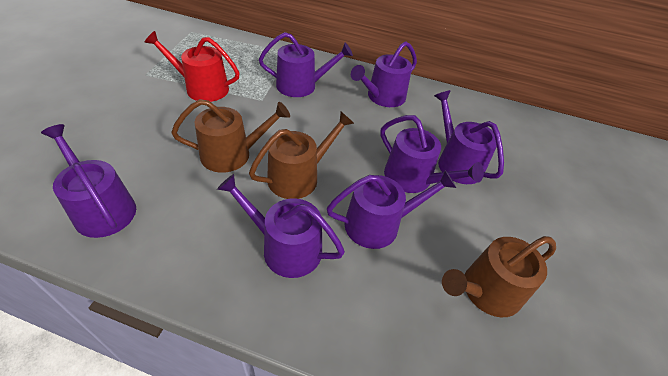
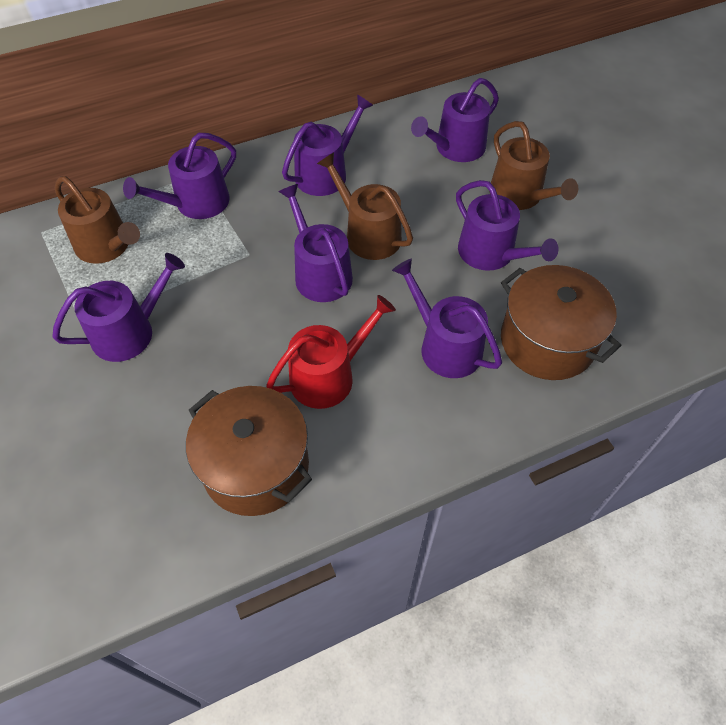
brown pot: 0 -> 2

